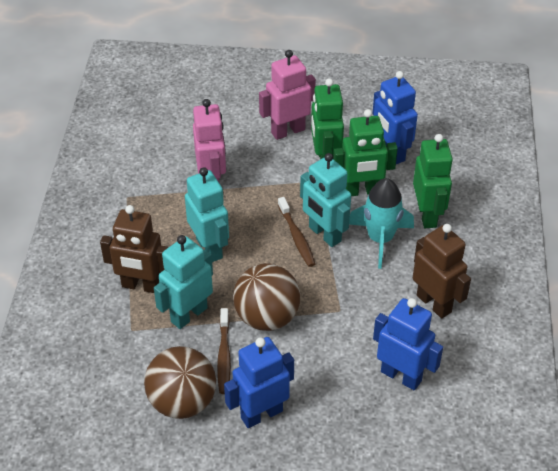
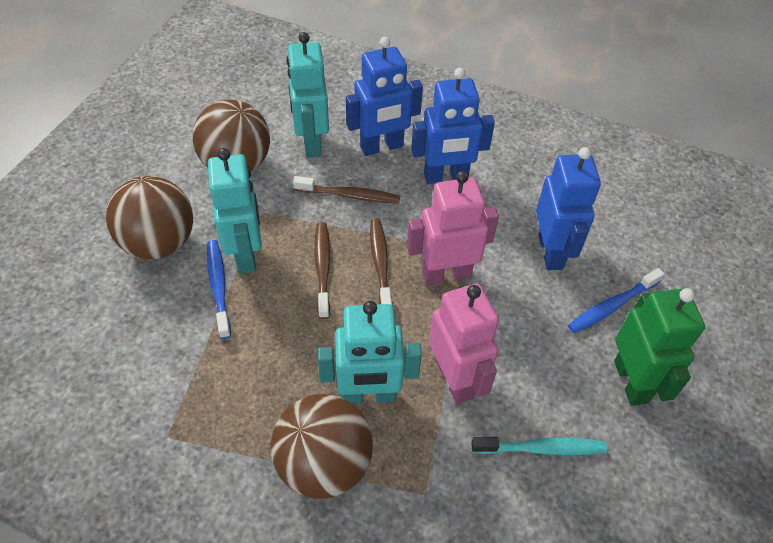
blue toothbrush: 0 -> 2
brown ball: 2 -> 3
brown robot: 2 -> 0
brown toothbrush: 2 -> 3
green robot: 3 -> 1
turquoise rocket: 1 -> 0
turquoise toothbrush: 0 -> 1

